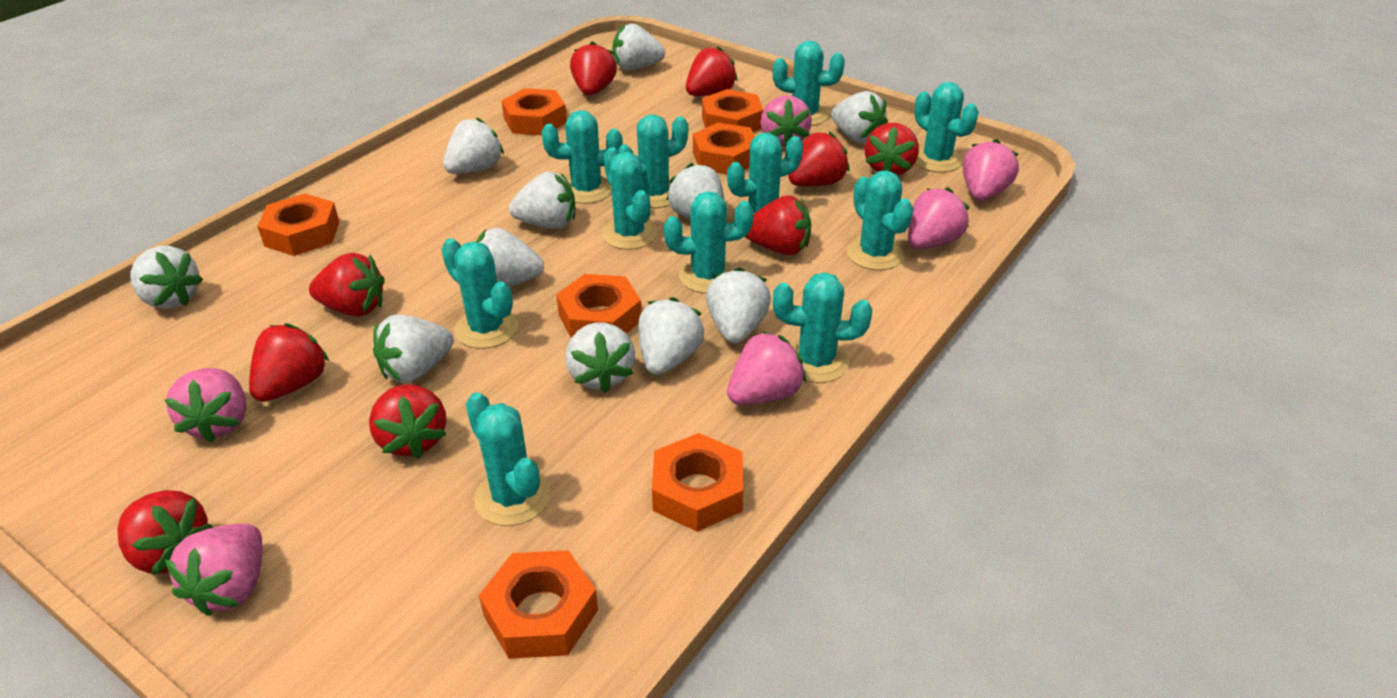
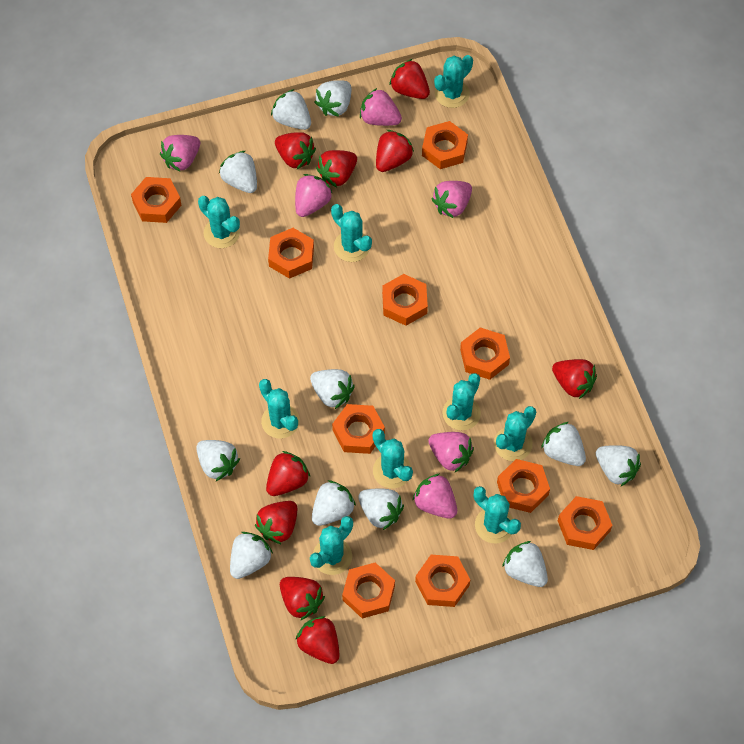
orange nut: 7 -> 10
turquoise cactus: 11 -> 9

